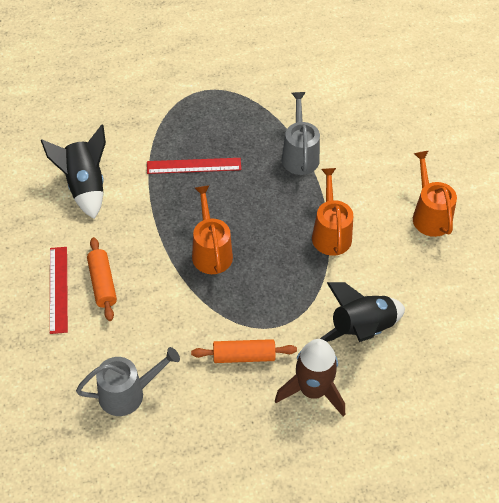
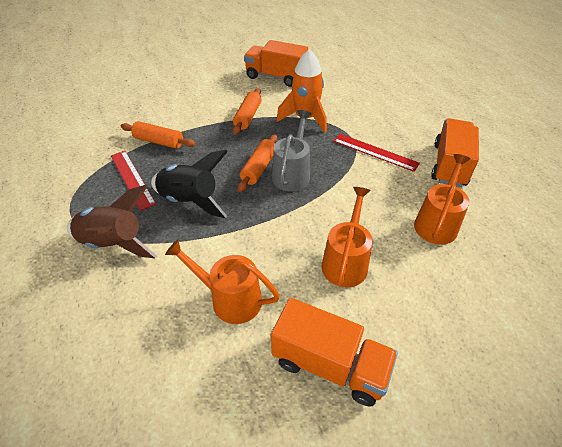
black rocket: 2 -> 1
grey watering can: 2 -> 1
orange rocket: 0 -> 1
orange rolling pin: 2 -> 3
orange truck: 0 -> 3

